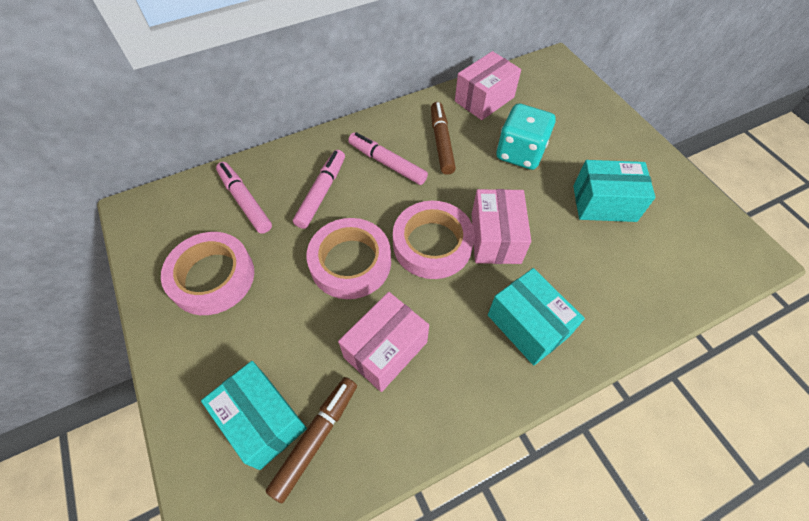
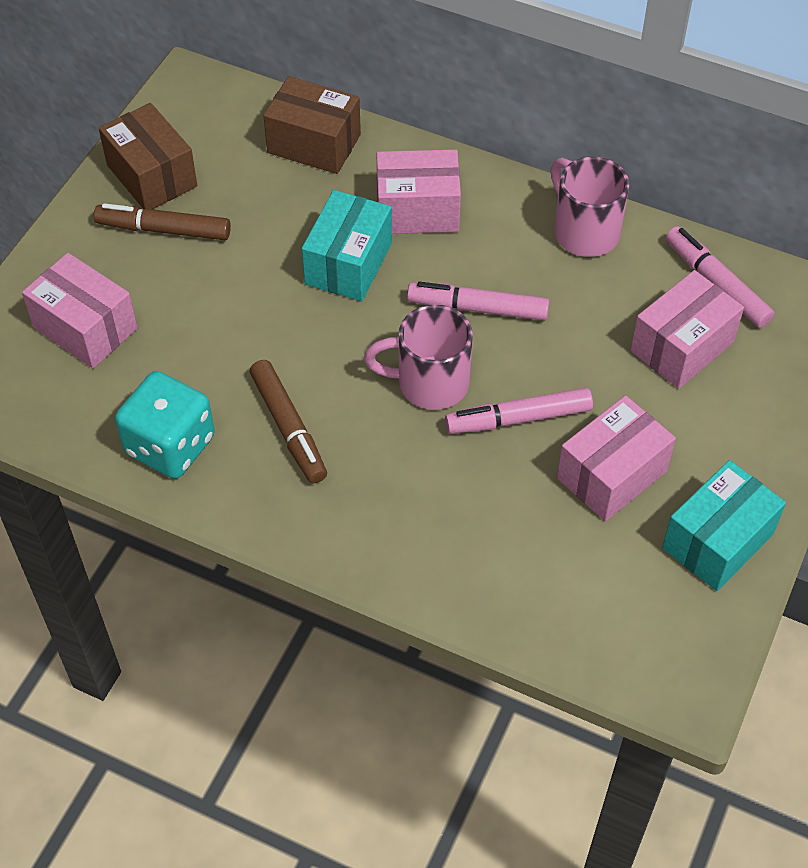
brown box: 0 -> 2
pink box: 3 -> 4
pink mug: 0 -> 2
pink tape: 3 -> 0
turquoise box: 3 -> 2

